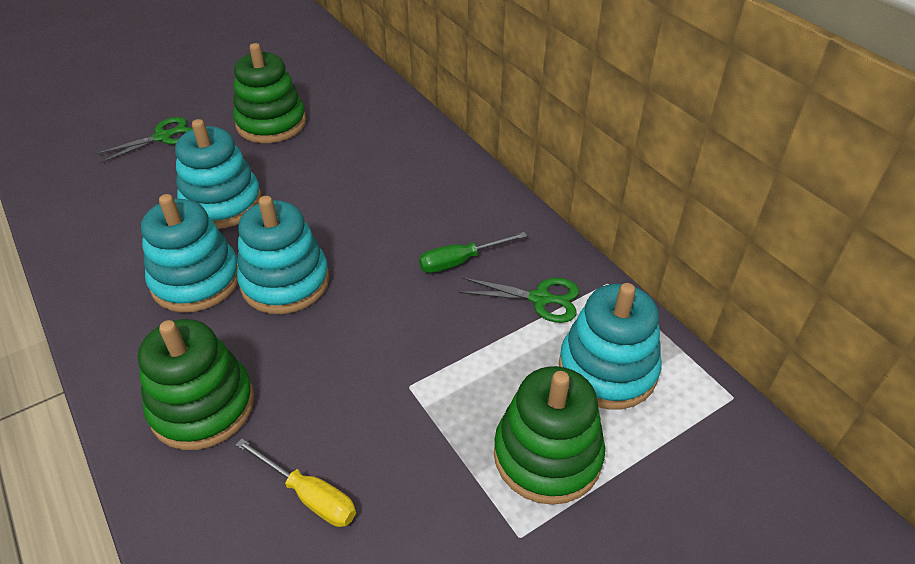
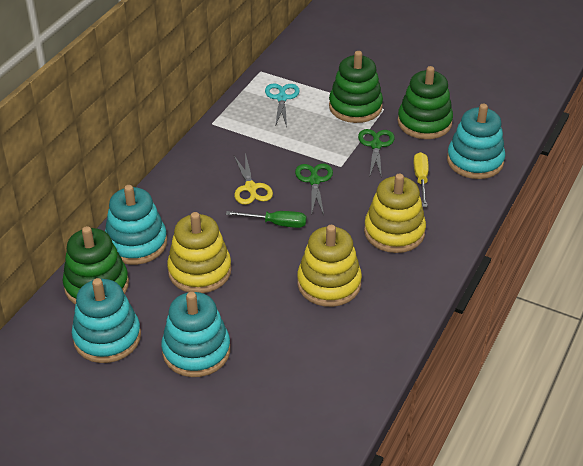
turquoise scissors: 0 -> 1
yellow scissors: 0 -> 1
yellow stacking toy: 0 -> 3

